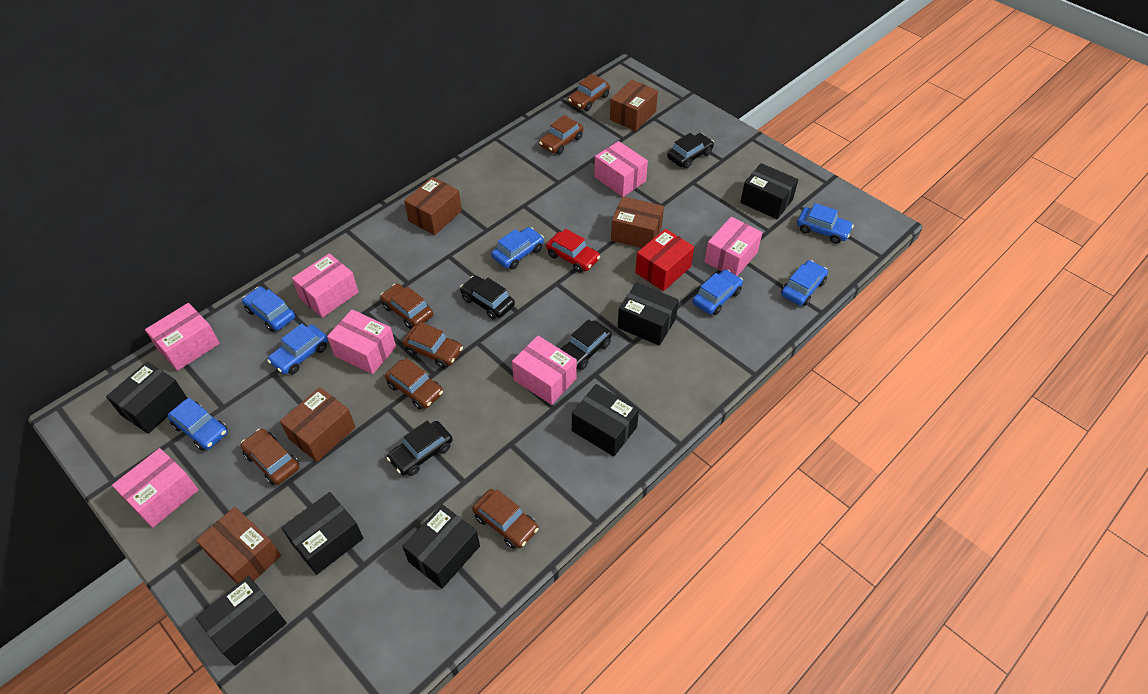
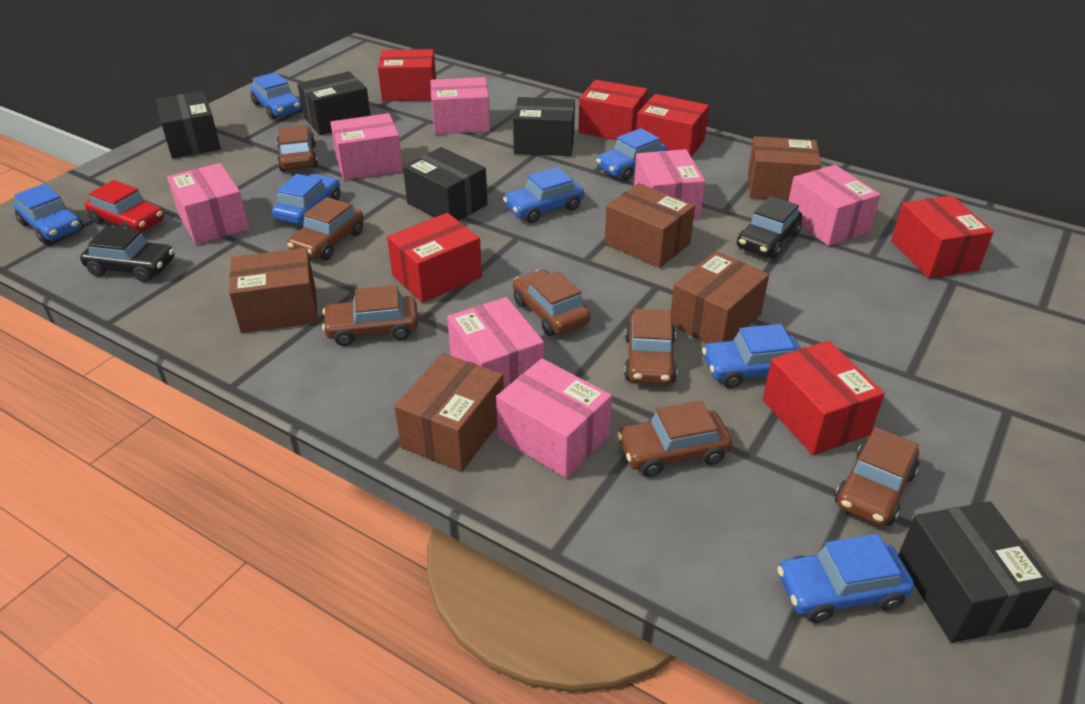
black box: 7 -> 5
black car: 4 -> 2
red box: 1 -> 6

